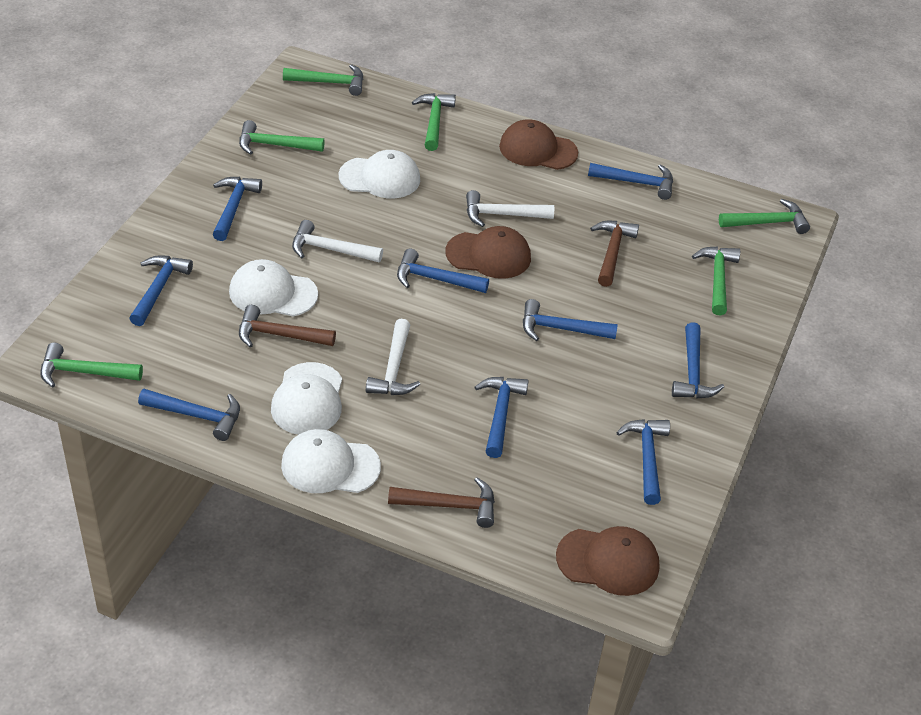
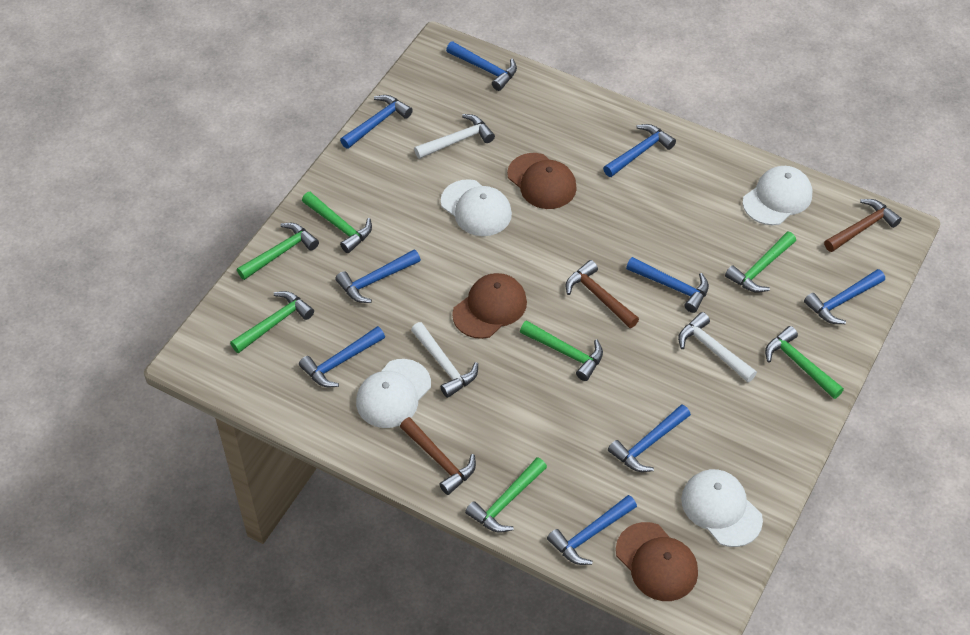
green hammer: 6 -> 7

